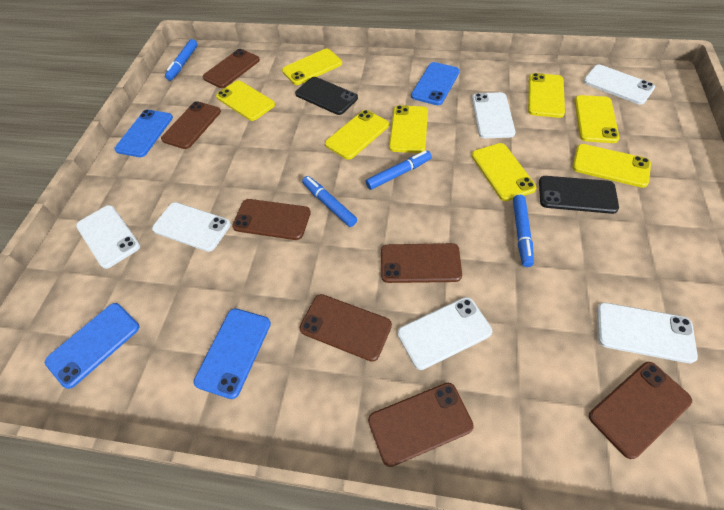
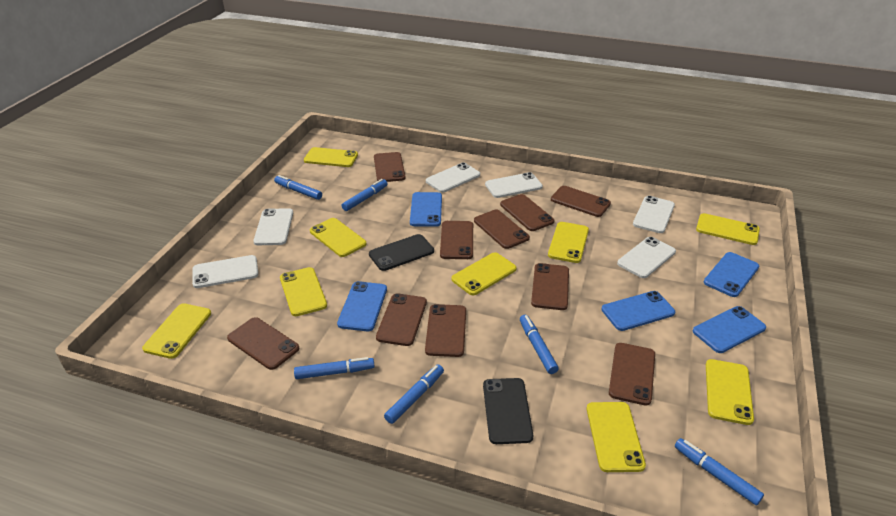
blue marker: 4 -> 6
blue phone: 4 -> 5
brown phone: 7 -> 10
yellow phone: 8 -> 9

